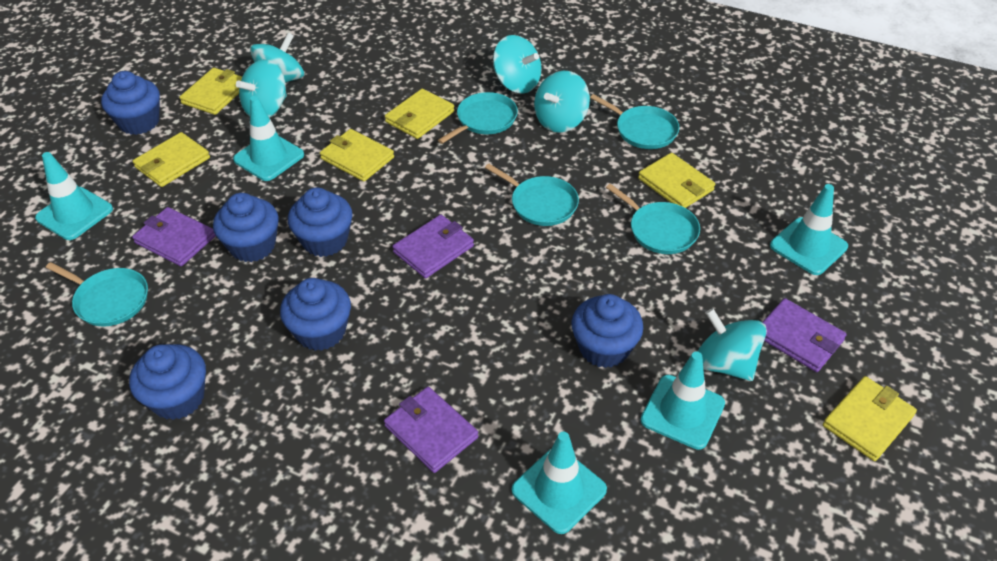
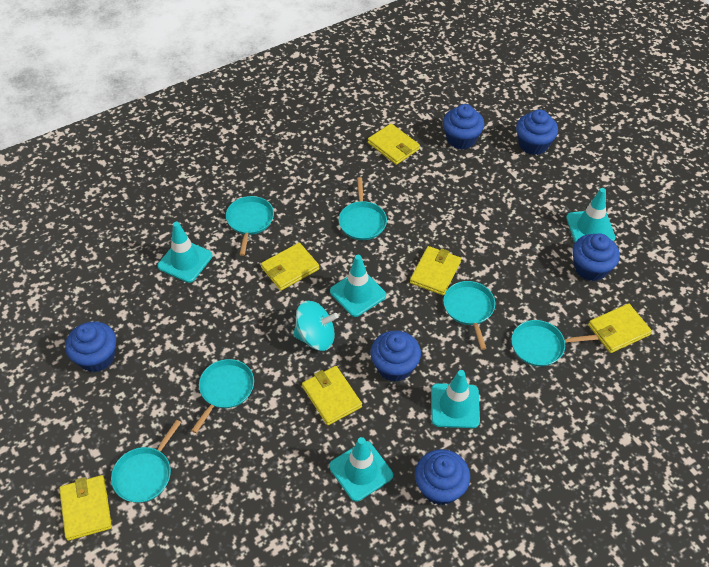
purple wallet: 4 -> 0
turquoise pan: 5 -> 6
turquoise spinning top: 5 -> 1

